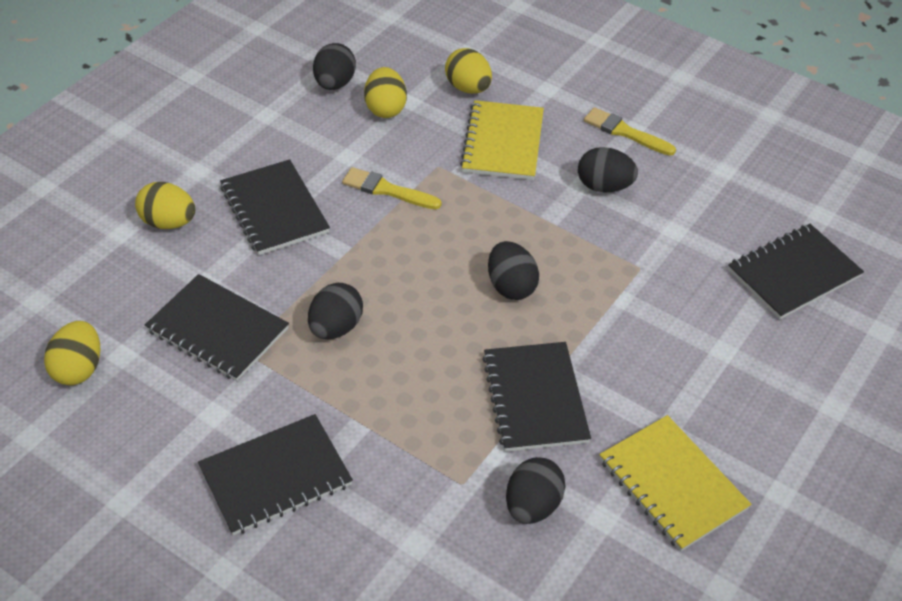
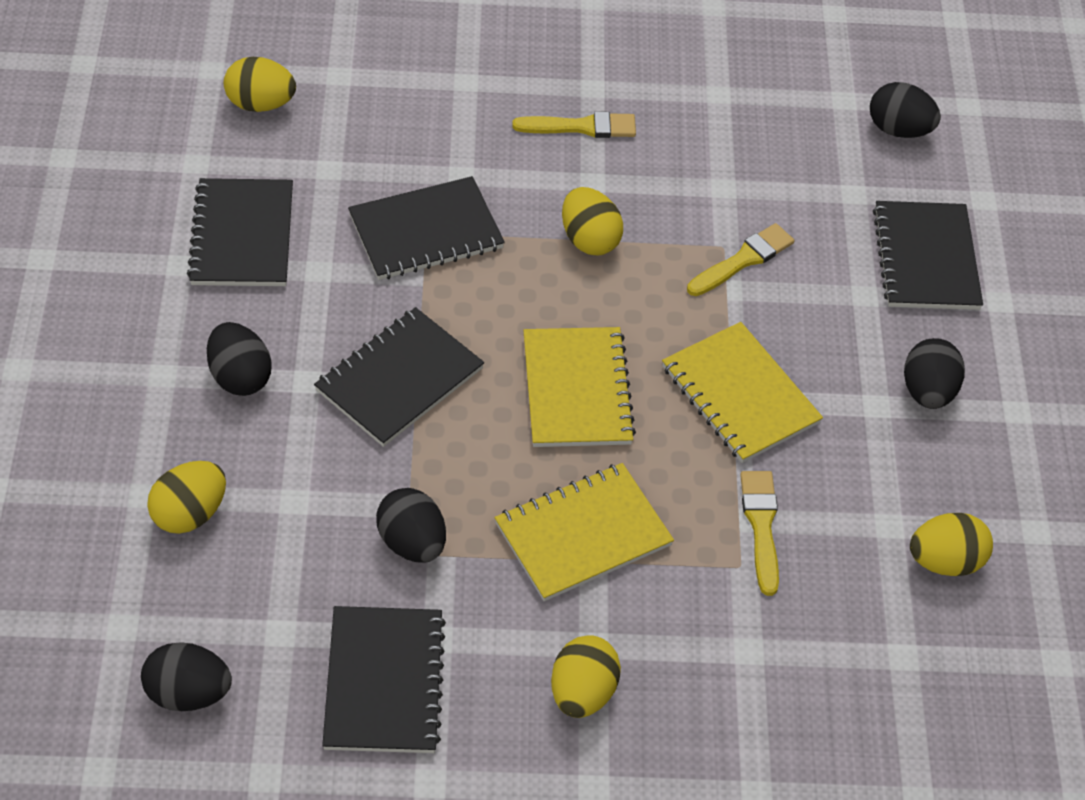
yellow brush: 2 -> 3
yellow egg: 4 -> 5
yellow notebook: 2 -> 3

